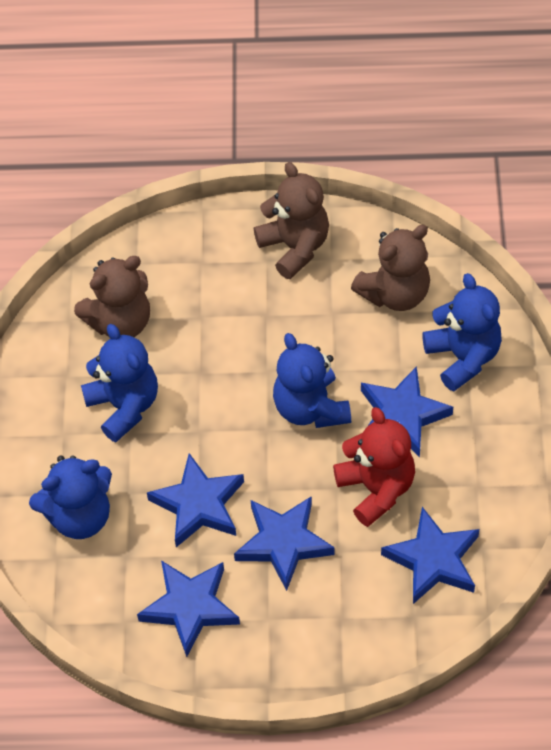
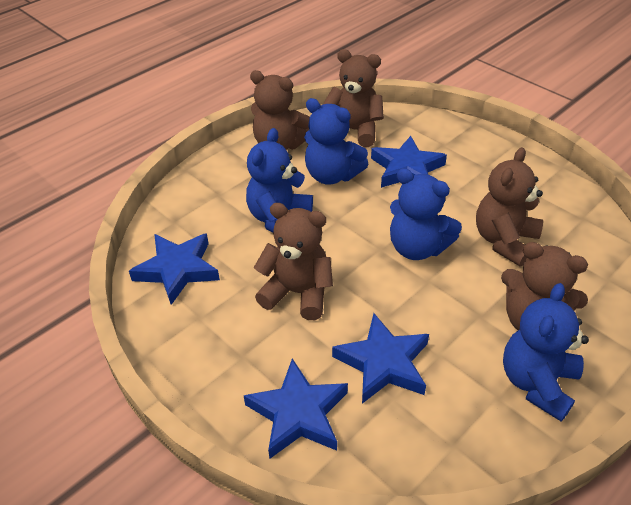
blue star: 5 -> 4
brown teddy bear: 3 -> 5
red teddy bear: 1 -> 0

